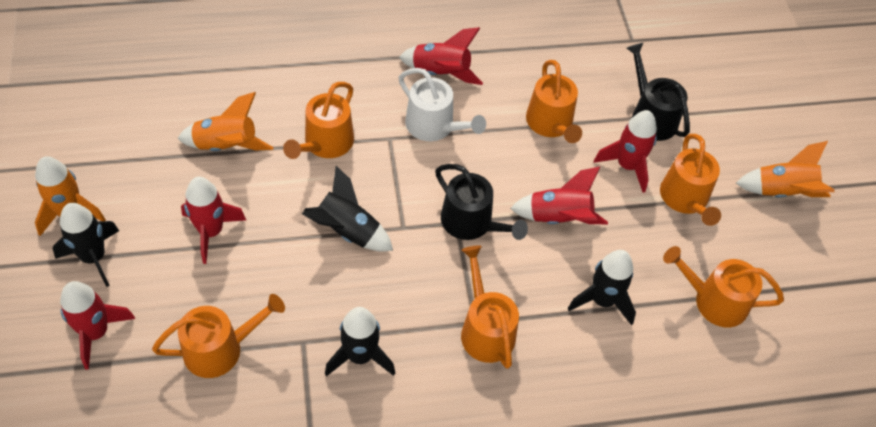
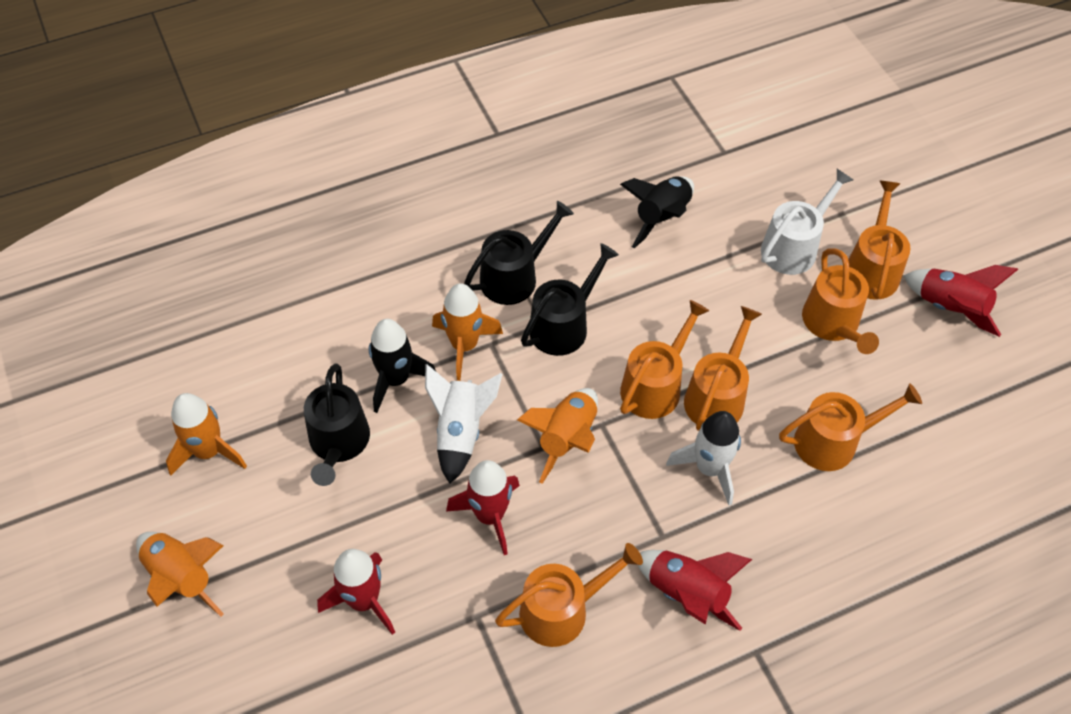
black rocket: 4 -> 2
black watering can: 2 -> 3
orange rocket: 3 -> 4
red rocket: 5 -> 4
white rocket: 0 -> 2

